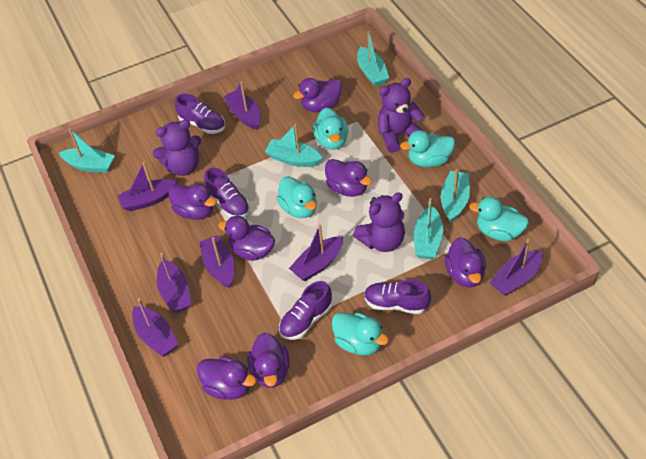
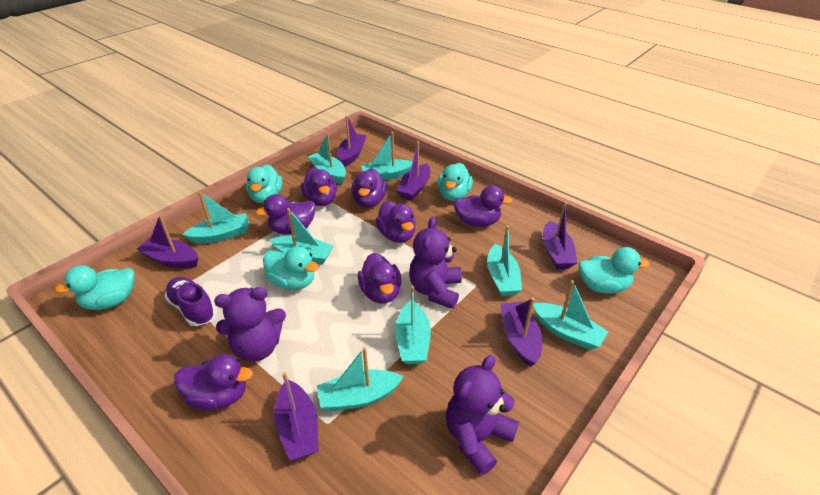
purple boat: 7 -> 6
purple shoe: 4 -> 1
turquoise boat: 5 -> 8

